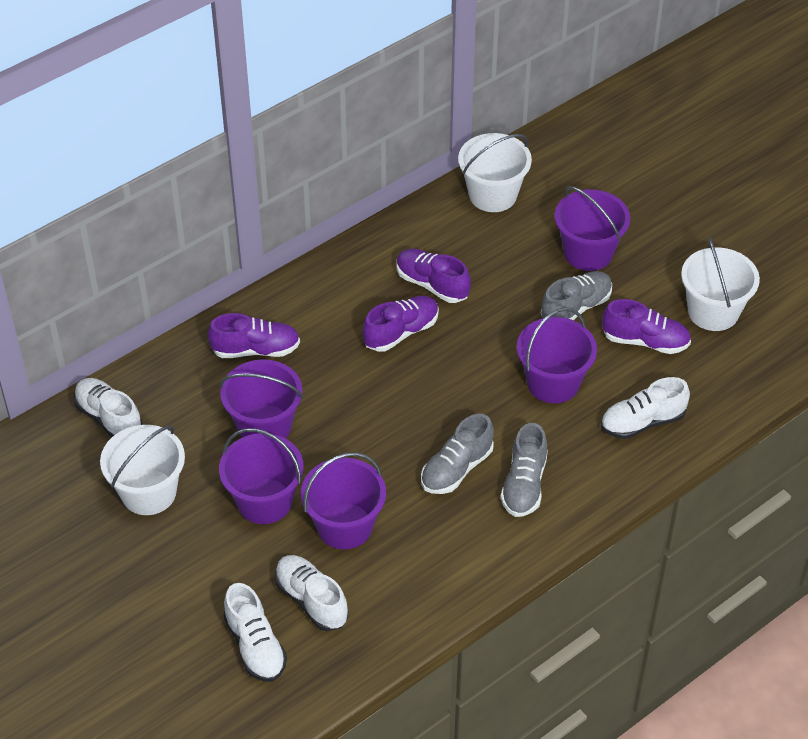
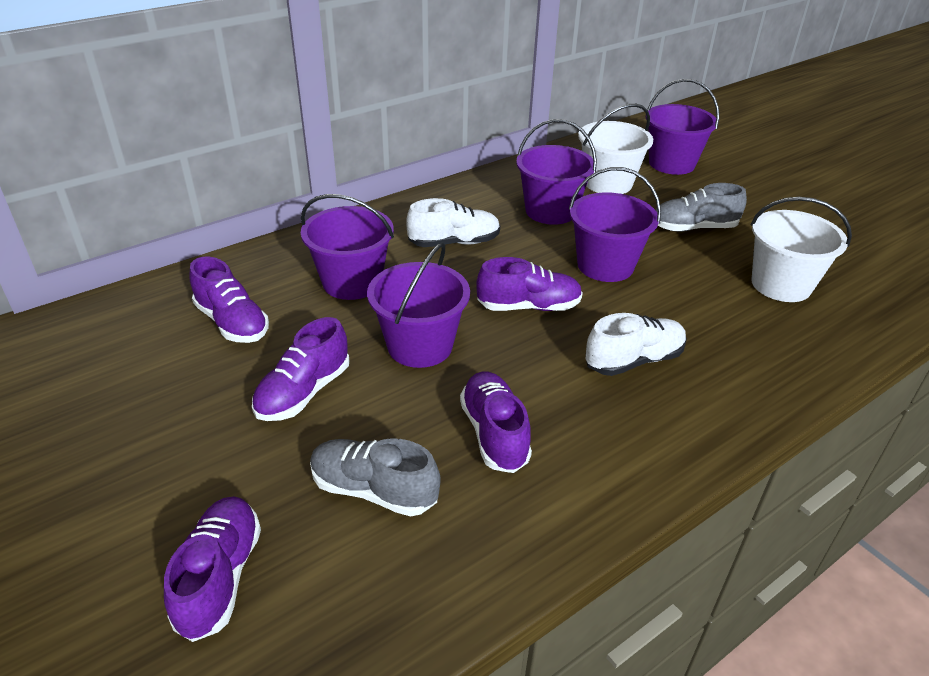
grey shoe: 3 -> 2
purple shoe: 4 -> 5
white bucket: 3 -> 2
white shoe: 4 -> 2

